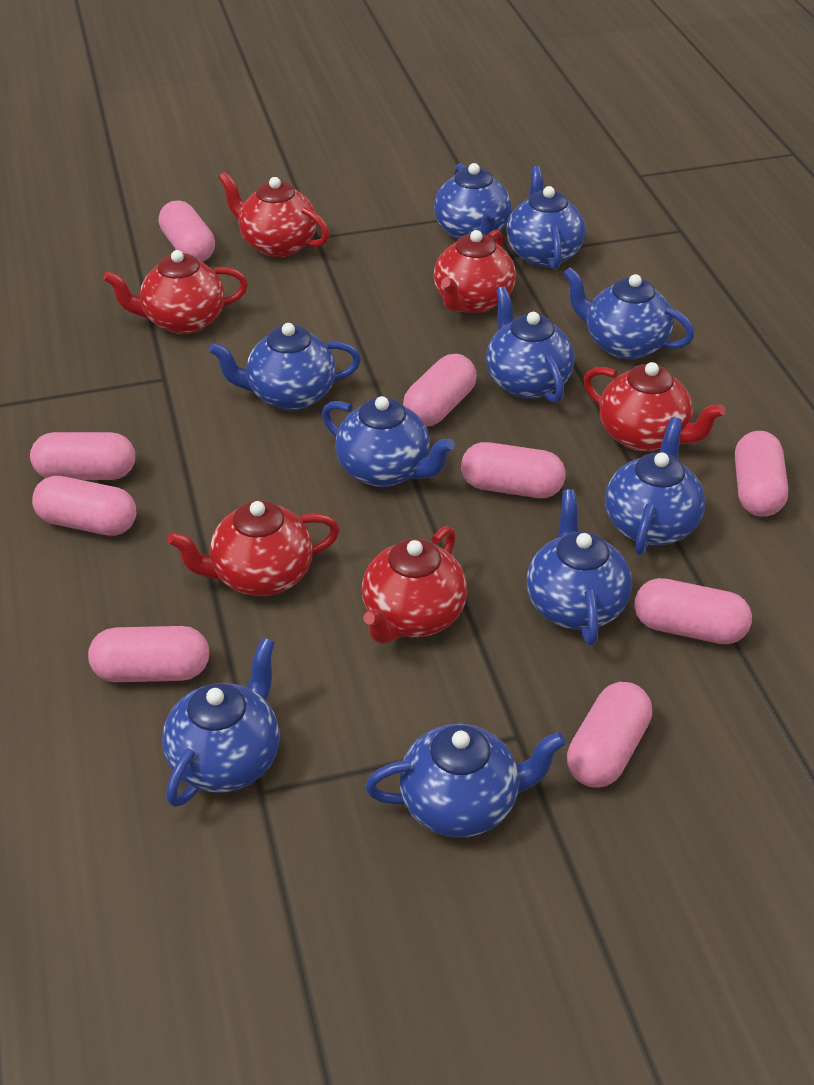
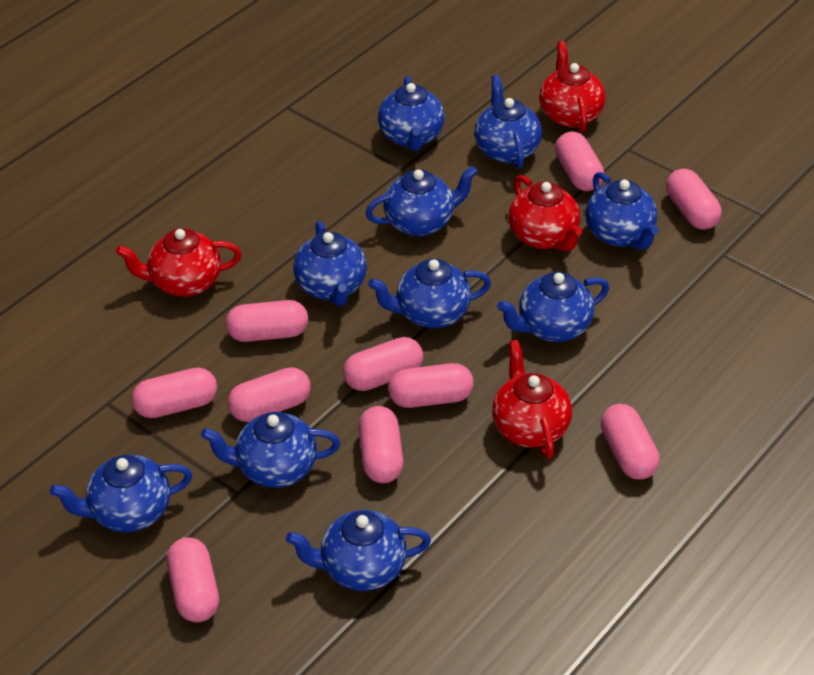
pink capsule: 9 -> 10
red teapot: 6 -> 4

